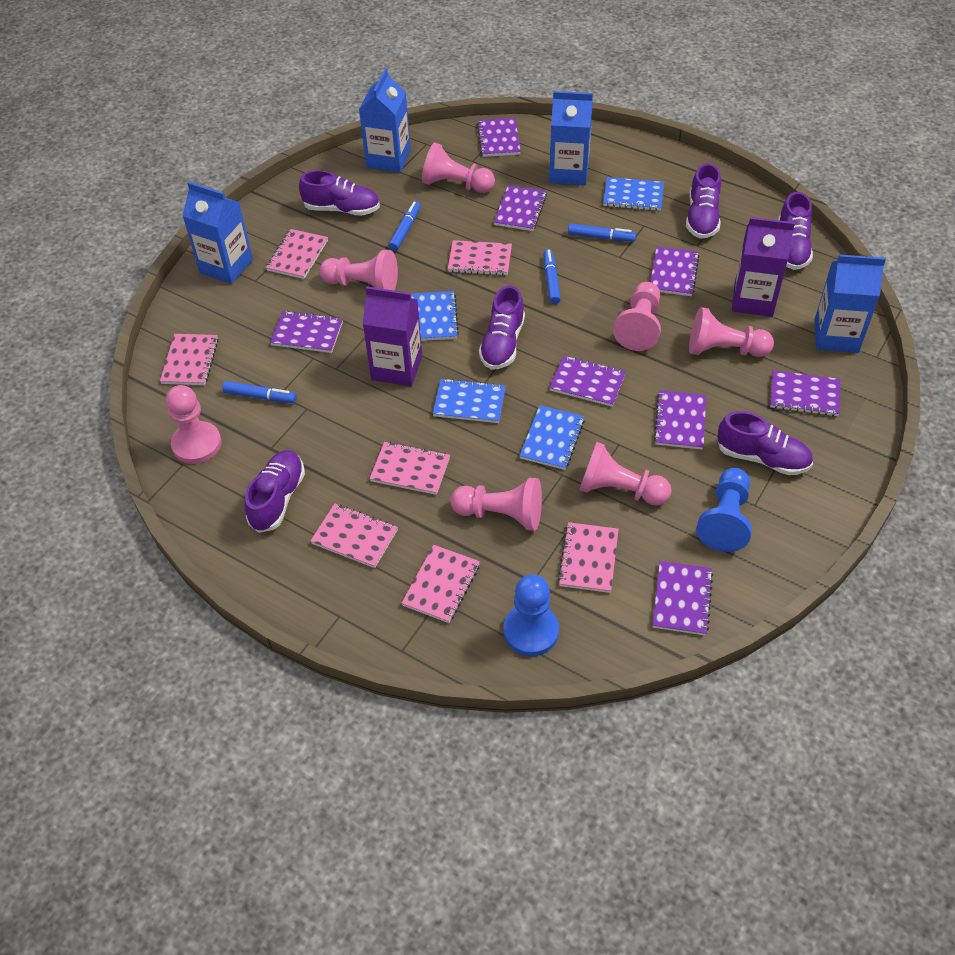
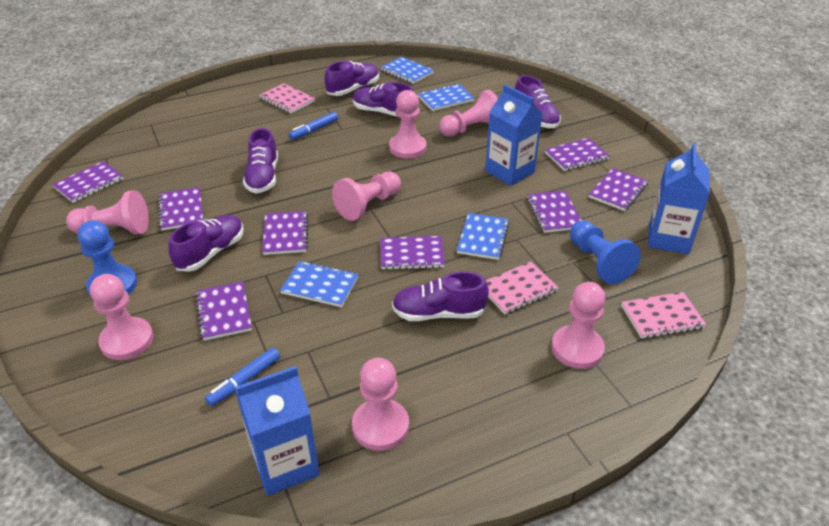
blue carton: 4 -> 3
blue marker: 4 -> 2
pink notebook: 7 -> 3
purple carton: 2 -> 0

